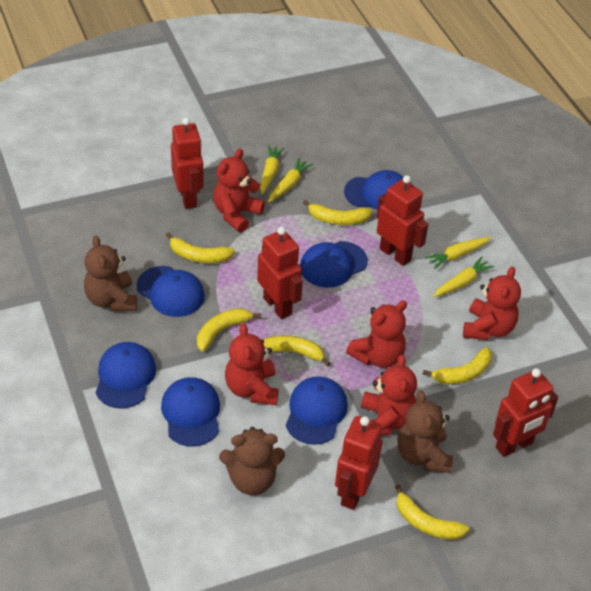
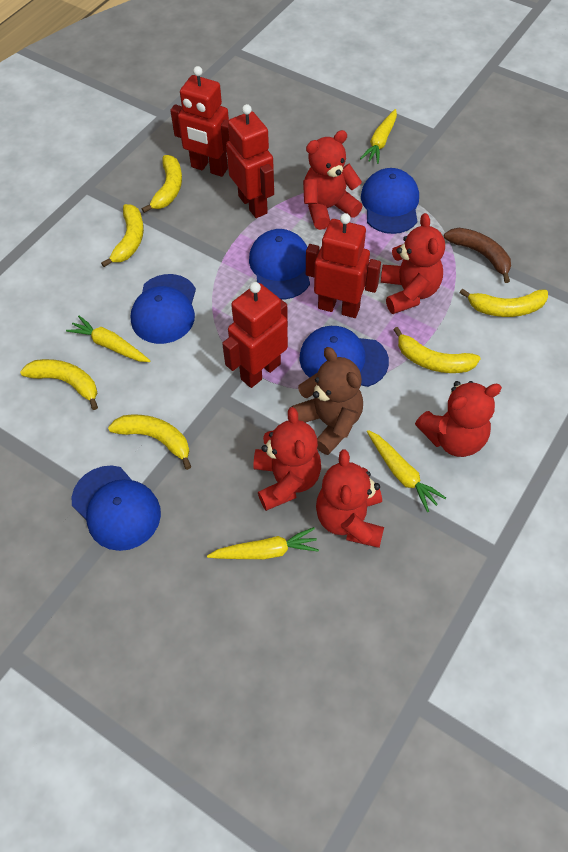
blue cap: 6 -> 5
brown banana: 0 -> 1
brown teddy bear: 3 -> 1
red robot: 5 -> 4

